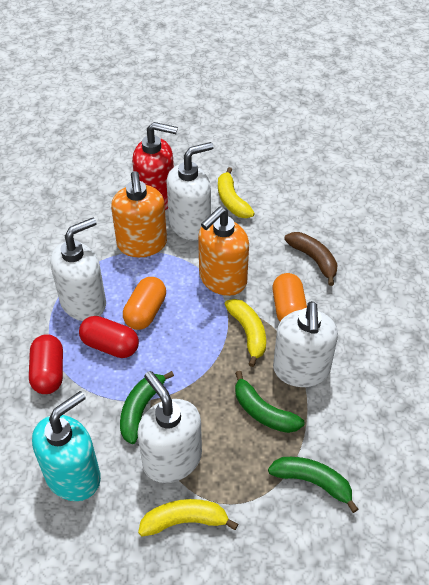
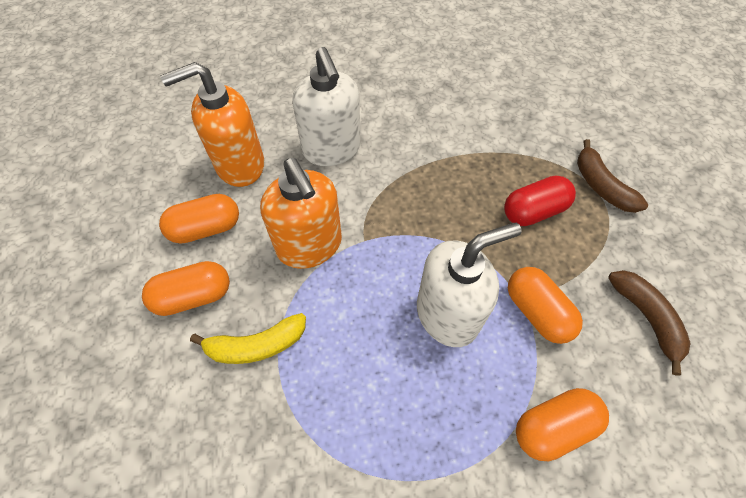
brown banana: 1 -> 2
green banana: 3 -> 0
orange capsule: 2 -> 4
red capsule: 2 -> 1
red soap dispenser: 1 -> 0
turquoise soap dispenser: 1 -> 0
white soap dispenser: 4 -> 2
yellow banana: 3 -> 1

